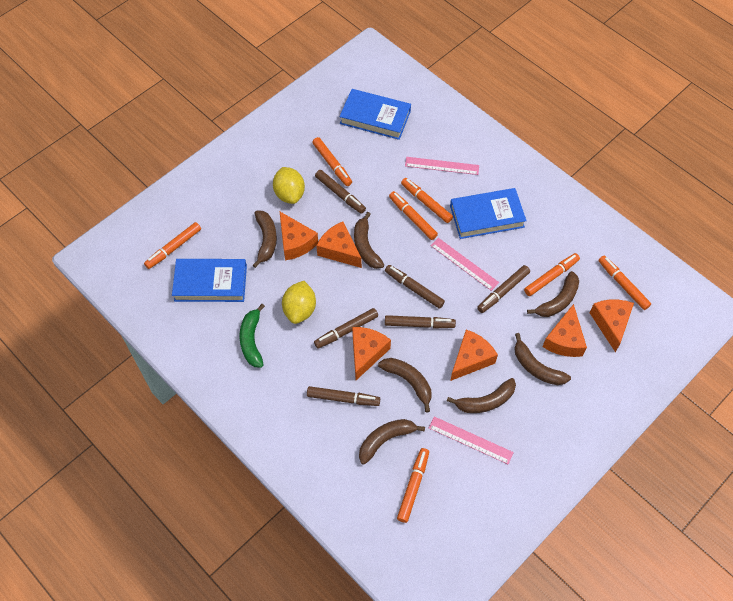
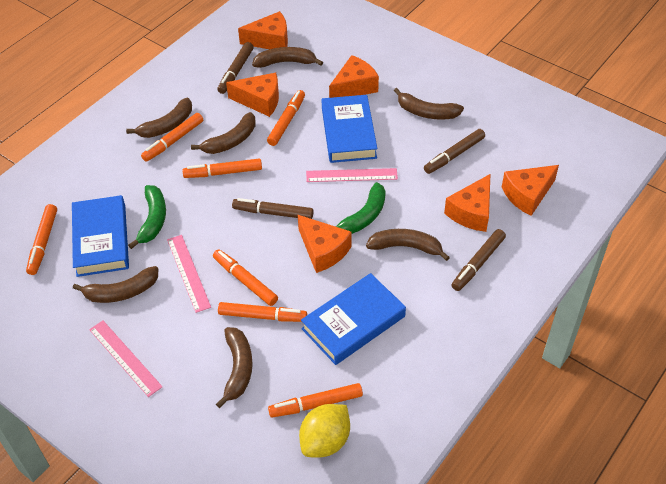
brown marker: 6 -> 4
green banana: 1 -> 2
yellow lemon: 2 -> 1

